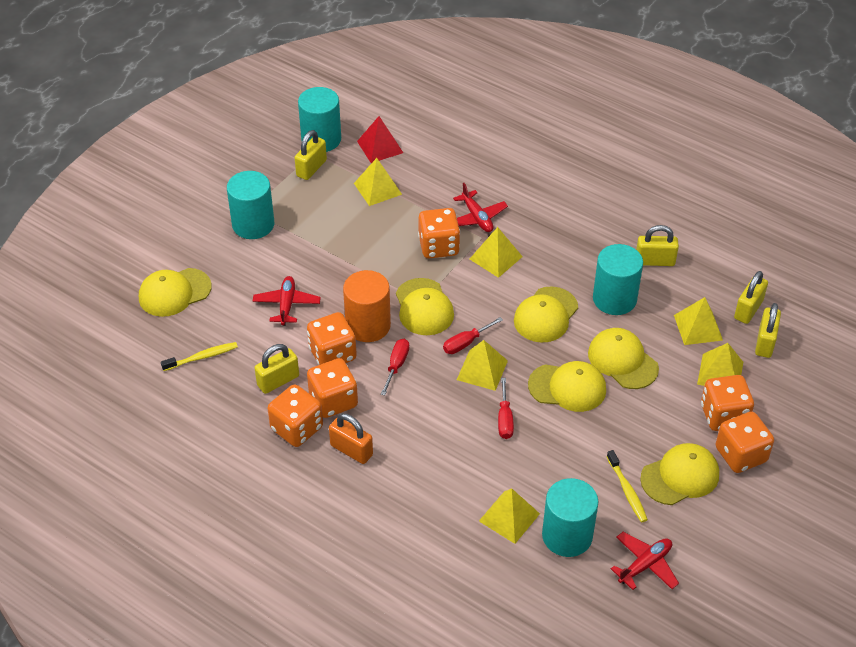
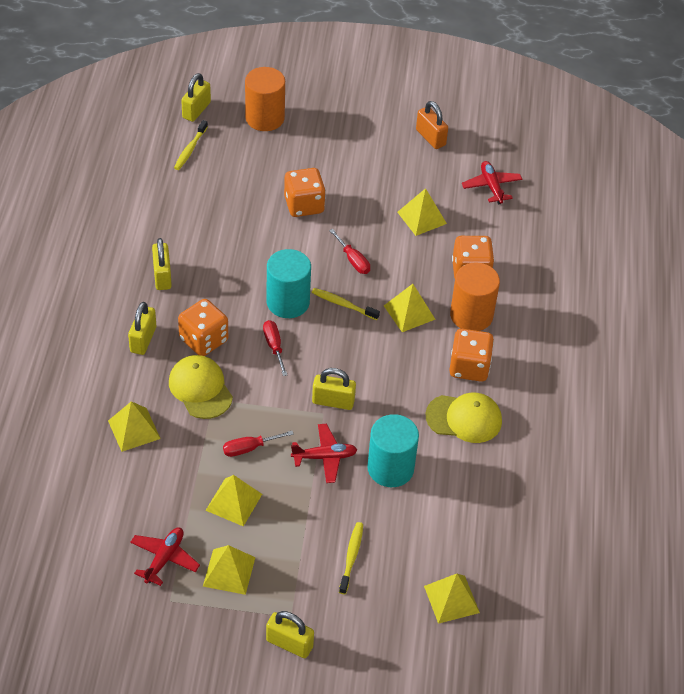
orange cylinder: 1 -> 2
orange dice: 6 -> 4
red pyramid: 1 -> 0
turquoise cylinder: 4 -> 2
yellow cap: 6 -> 2
yellow toothbrush: 2 -> 3

